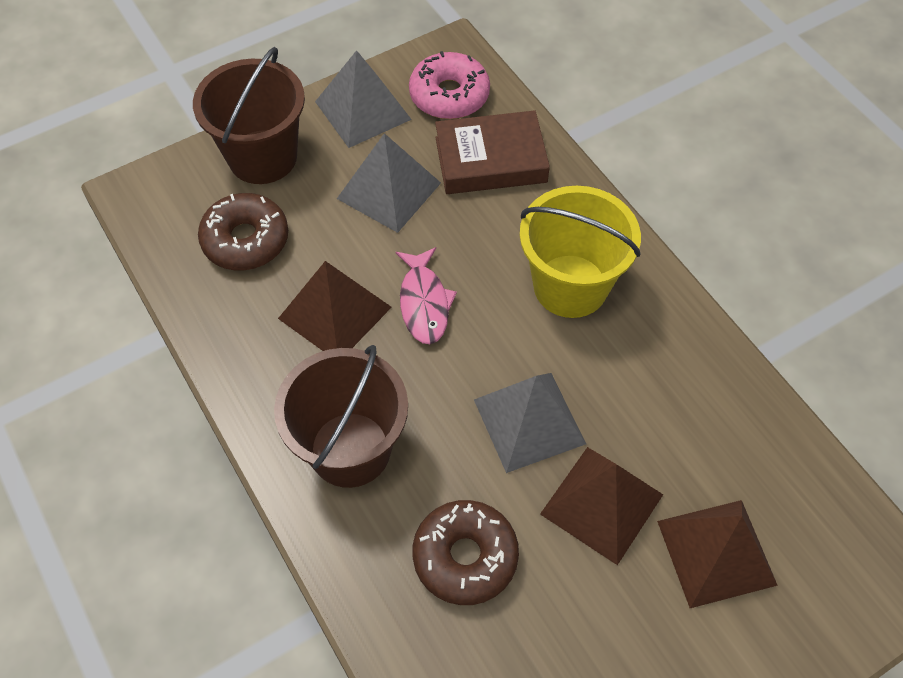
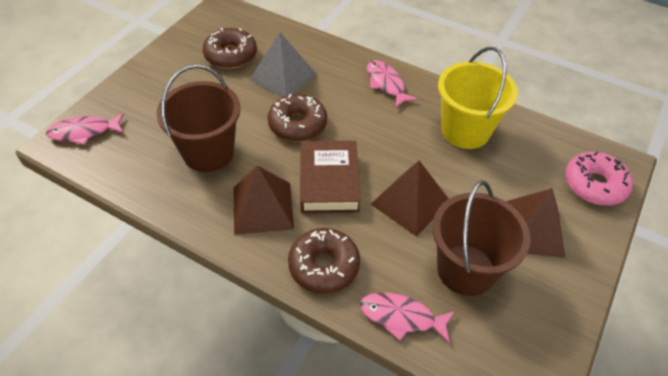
brown donut: 2 -> 3
grey pyramid: 3 -> 1
pink fish: 1 -> 3

